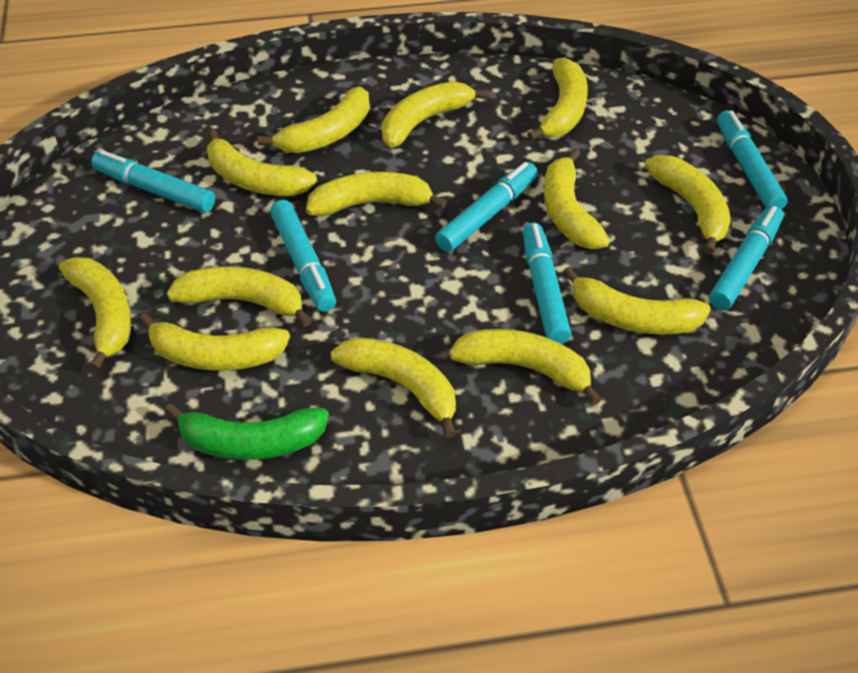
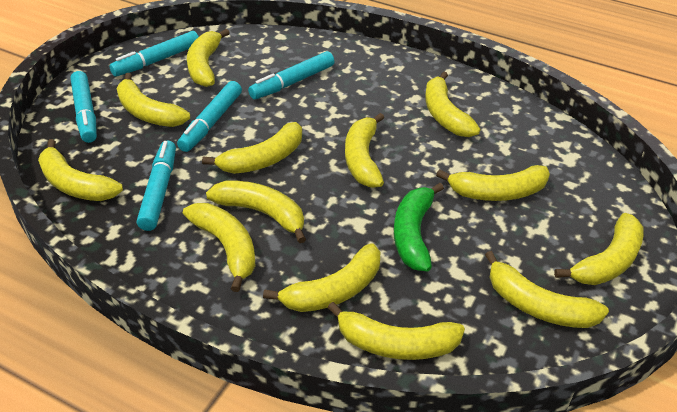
turquoise marker: 6 -> 5

